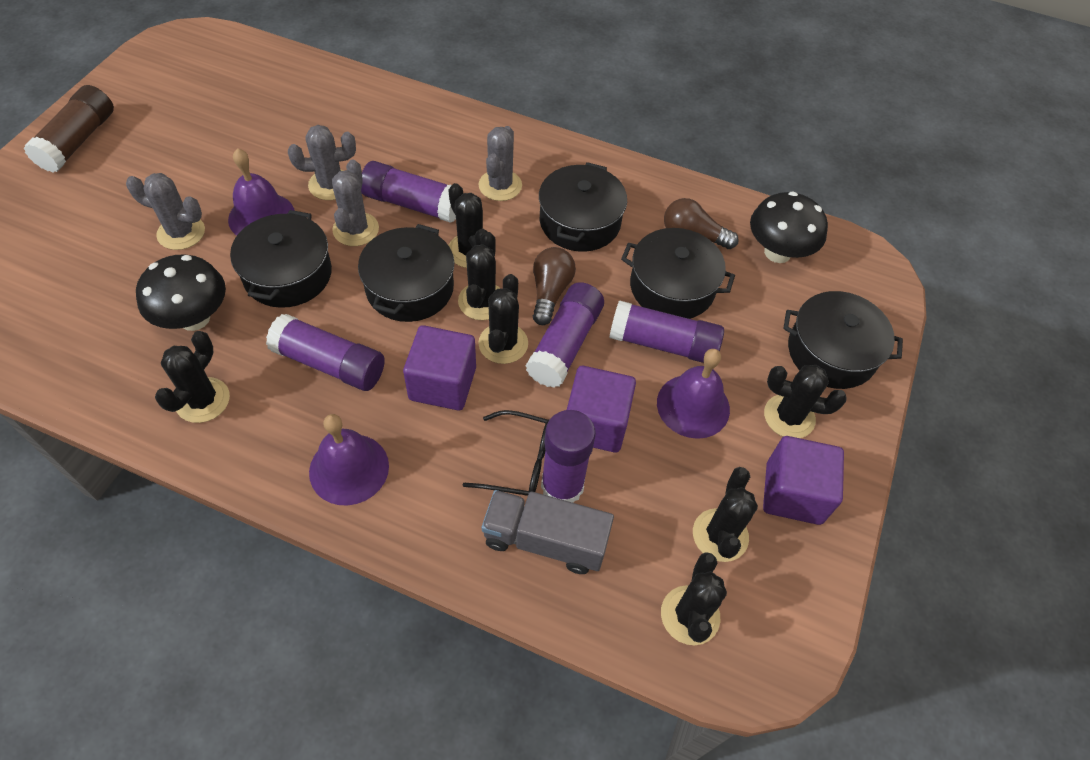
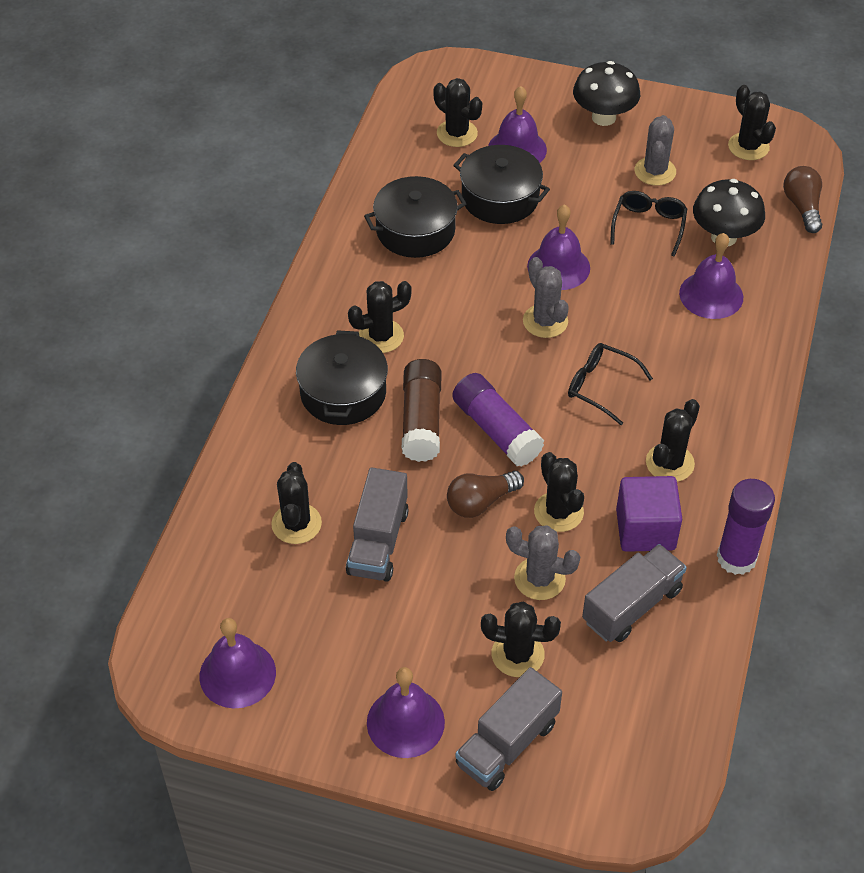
black glasses: 1 -> 2
black pot: 5 -> 3
grey cactus: 4 -> 3
grey truck: 1 -> 3
purple bell: 3 -> 5
purple cube: 3 -> 1
purple glue stick: 5 -> 2

